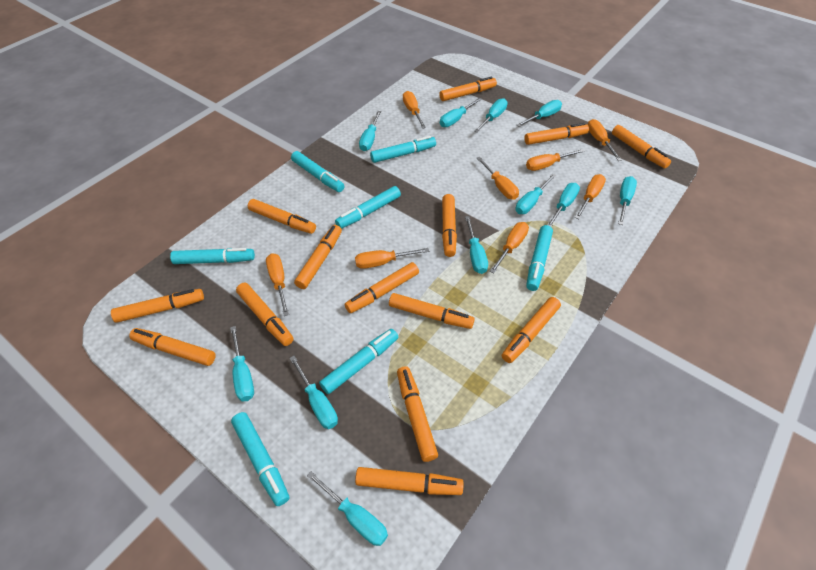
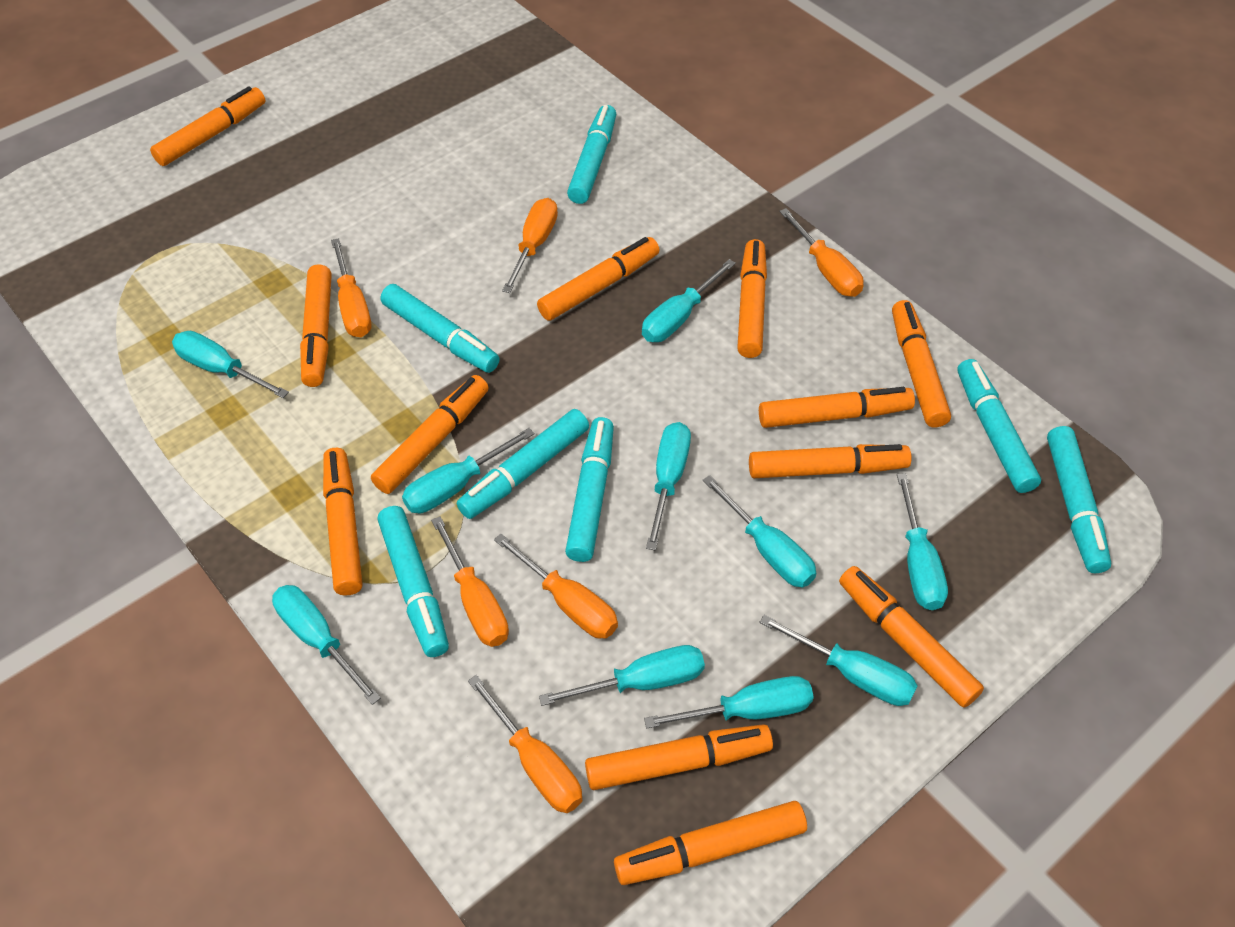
orange marker: 14 -> 12
orange screwdriver: 8 -> 6
turquoise screwdriver: 11 -> 10

